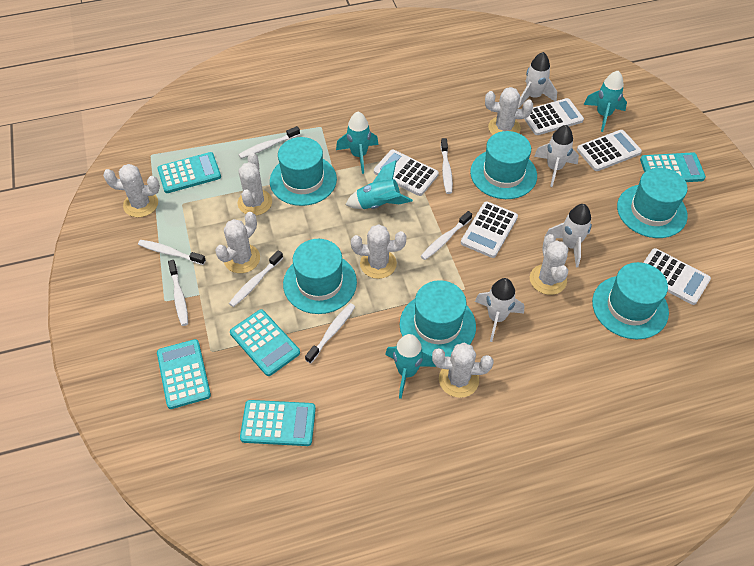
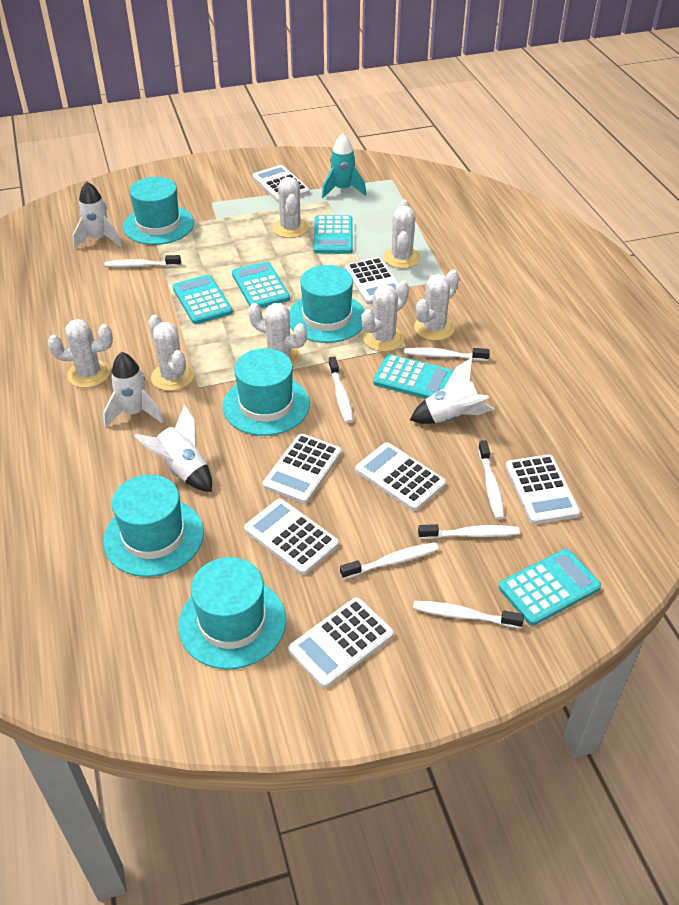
turquoise hat: 6 -> 5
turquoise rocket: 4 -> 1
white calculator: 5 -> 7

